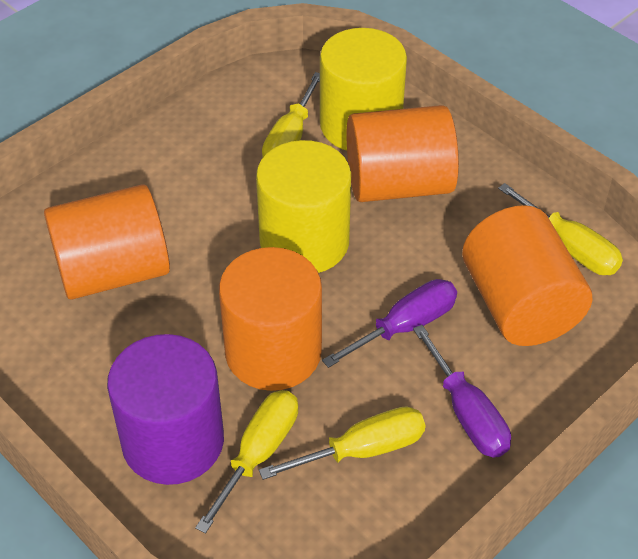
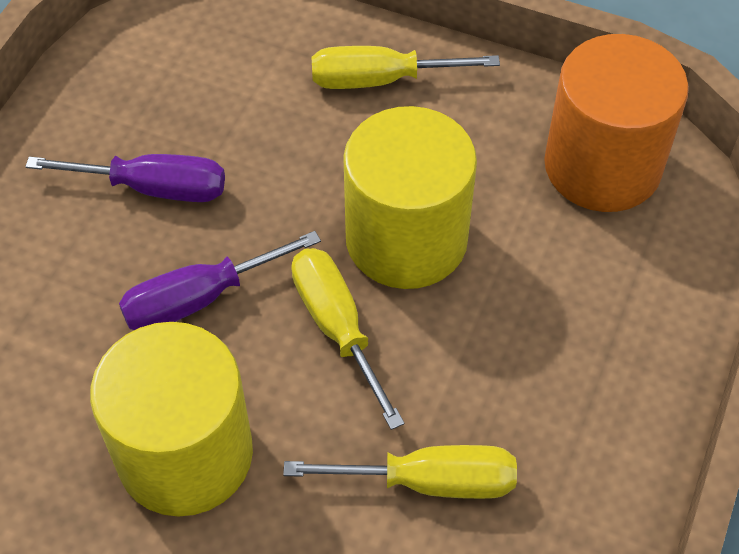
orange cylinder: 4 -> 1
purple cylinder: 1 -> 0
yellow screwdriver: 4 -> 3

